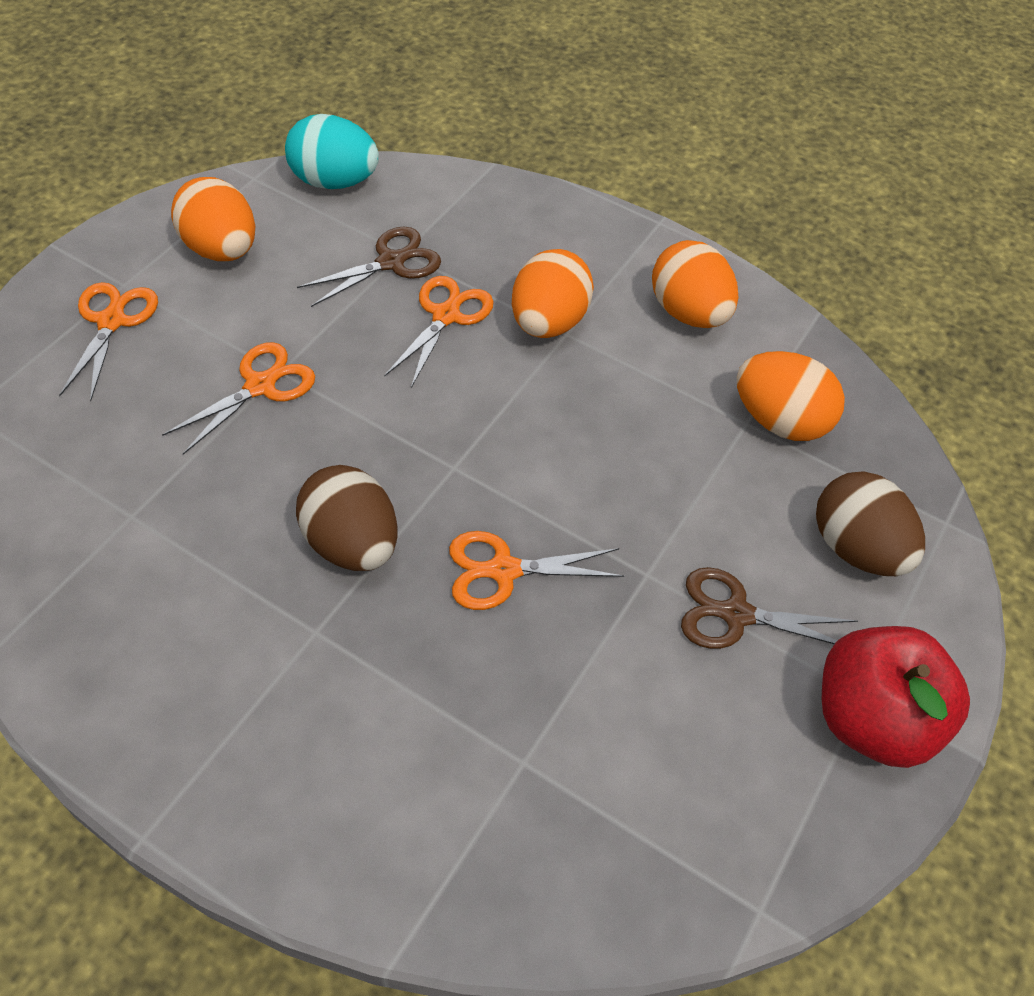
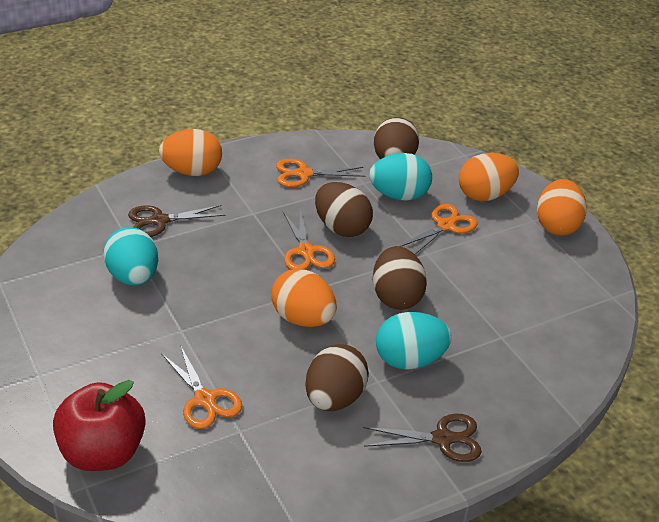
brown egg: 2 -> 4
turquoise egg: 1 -> 3

